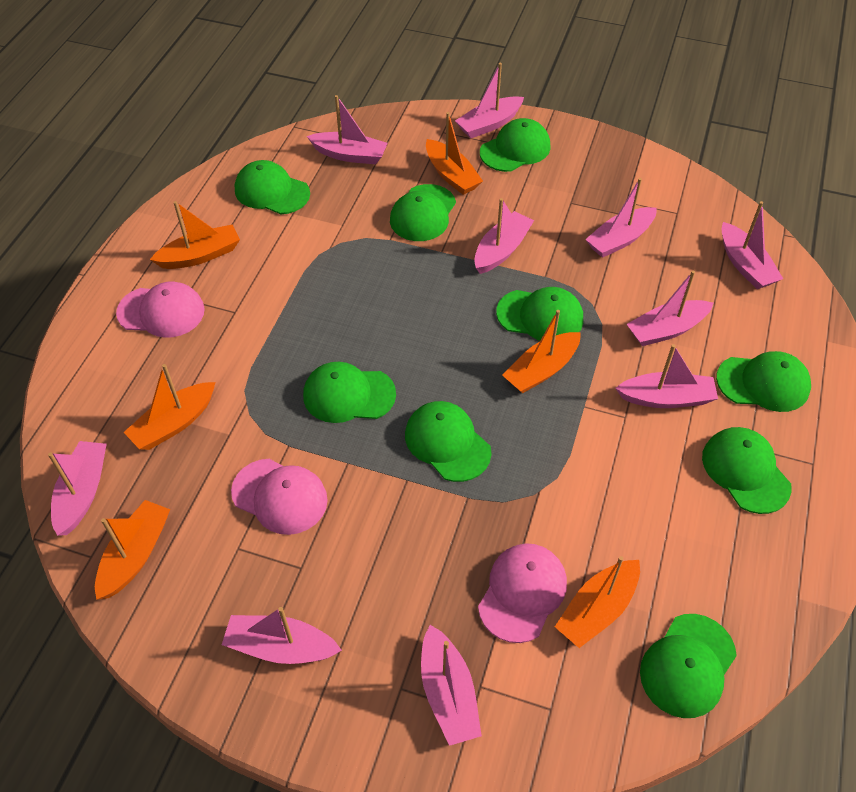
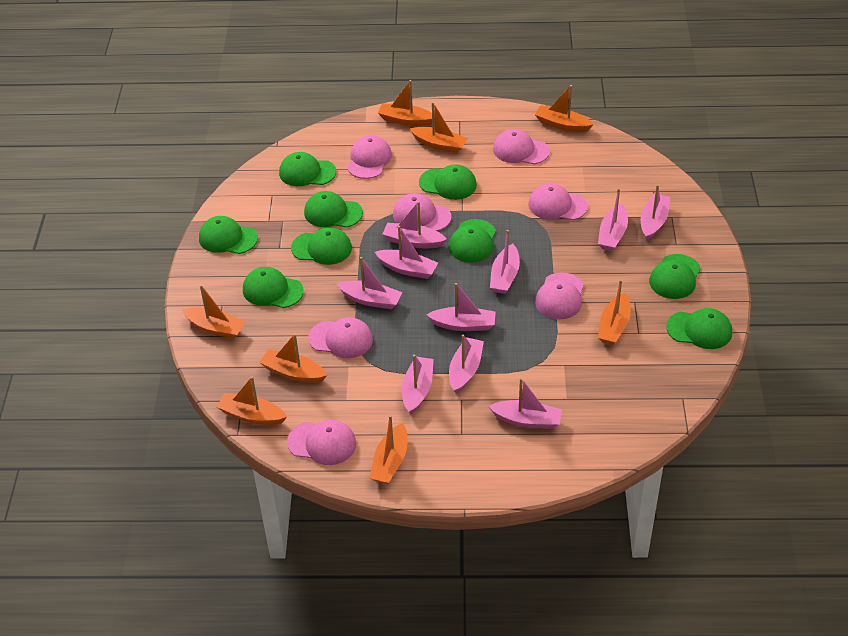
orange boat: 6 -> 8
pink cap: 3 -> 7

